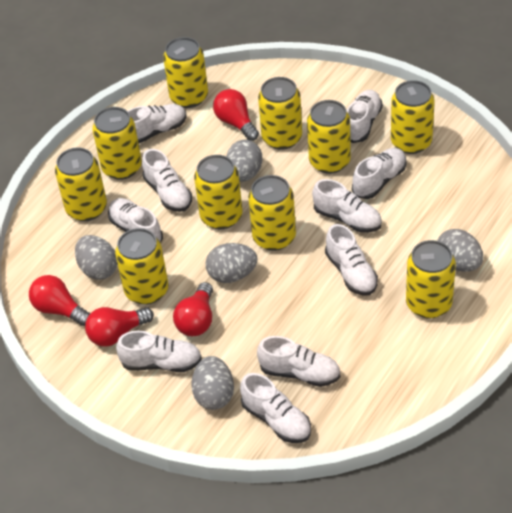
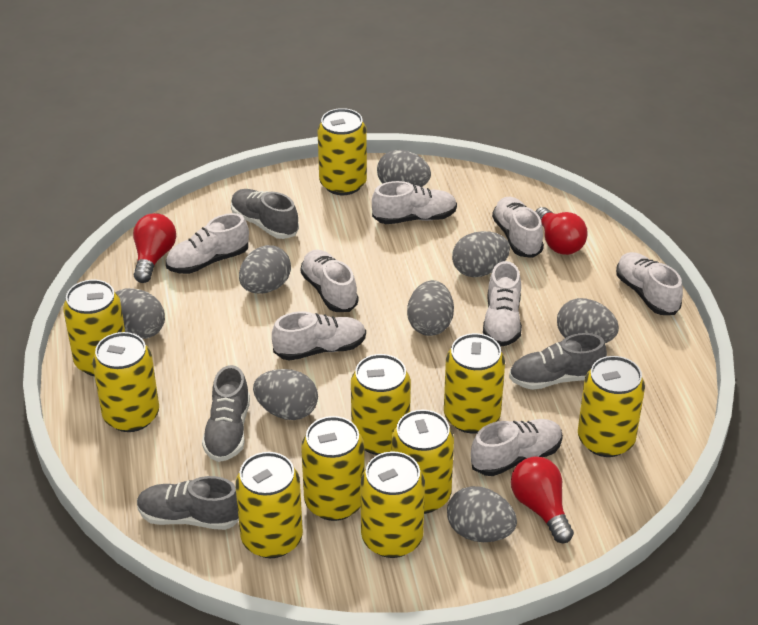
grey egg: 5 -> 8
grey shoe: 0 -> 4
red light bulb: 4 -> 3
white shoe: 10 -> 8

